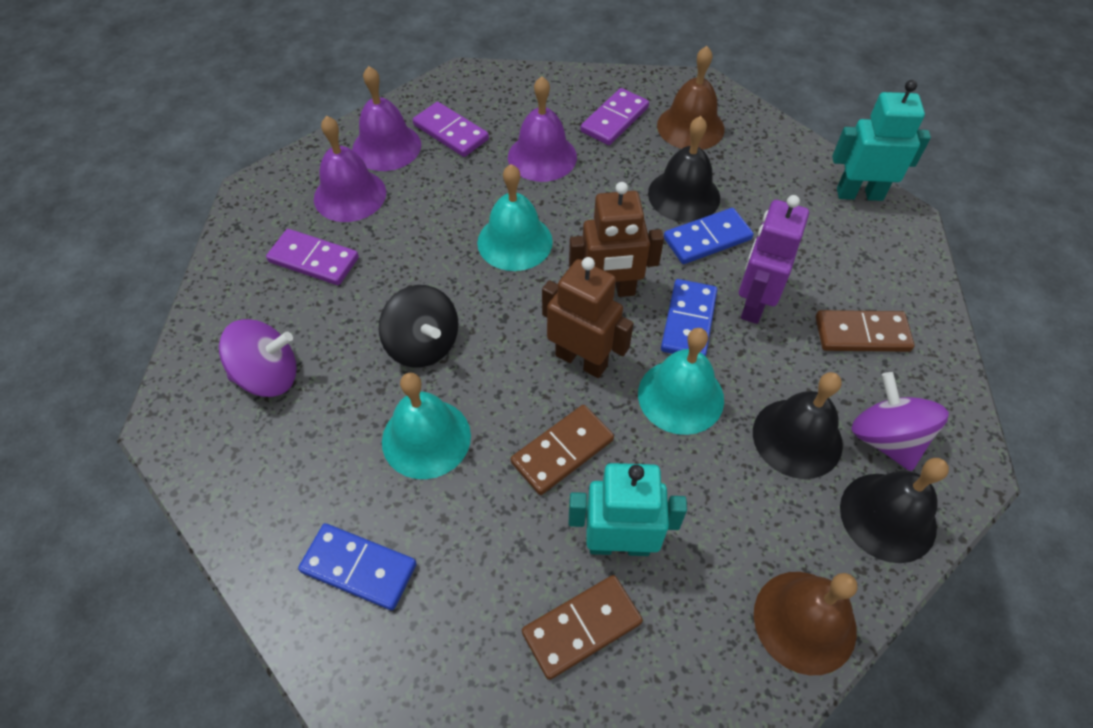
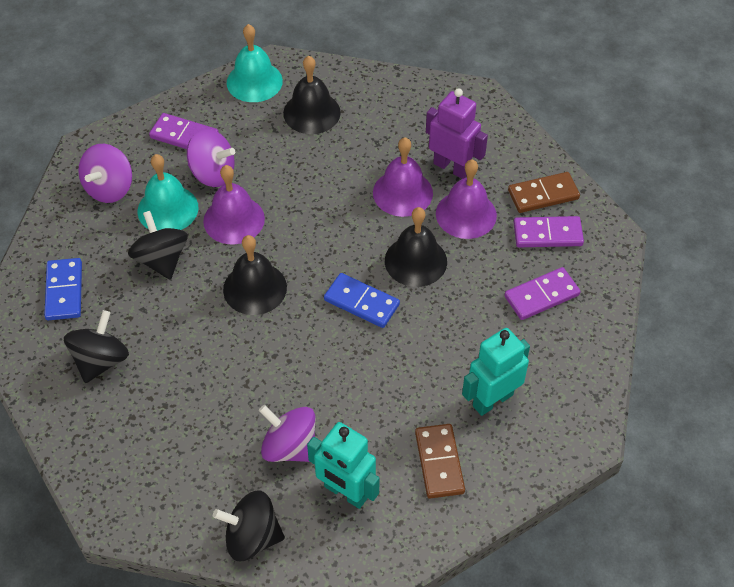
black spinning top: 1 -> 3
blue domino: 3 -> 2
brown bell: 2 -> 0
brown domino: 3 -> 2
brown robot: 2 -> 0
purple spinning top: 2 -> 3
turquoise bell: 3 -> 2

